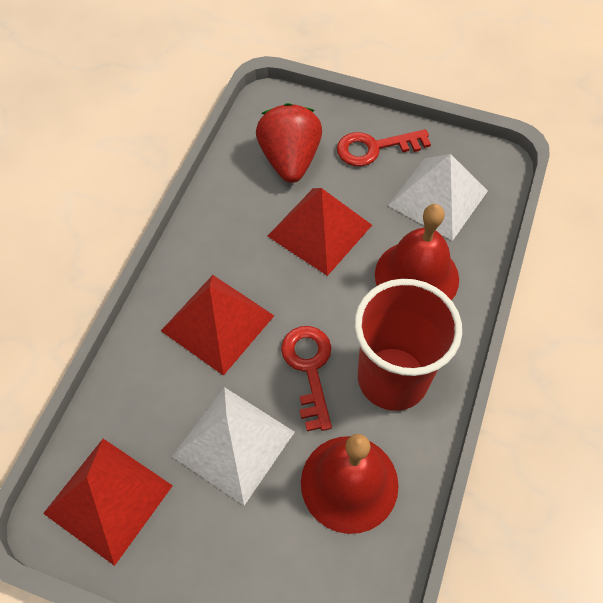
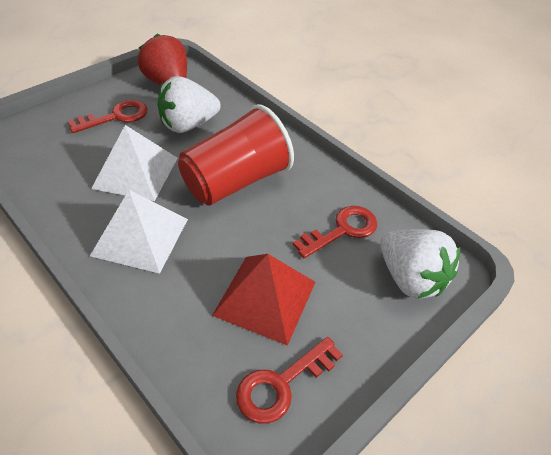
red bell: 2 -> 0
red key: 2 -> 3
red pyramid: 3 -> 1
white strawberry: 0 -> 2

